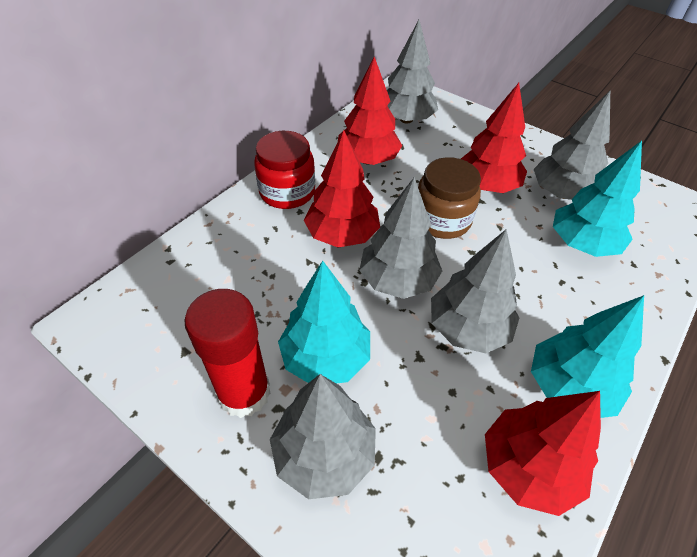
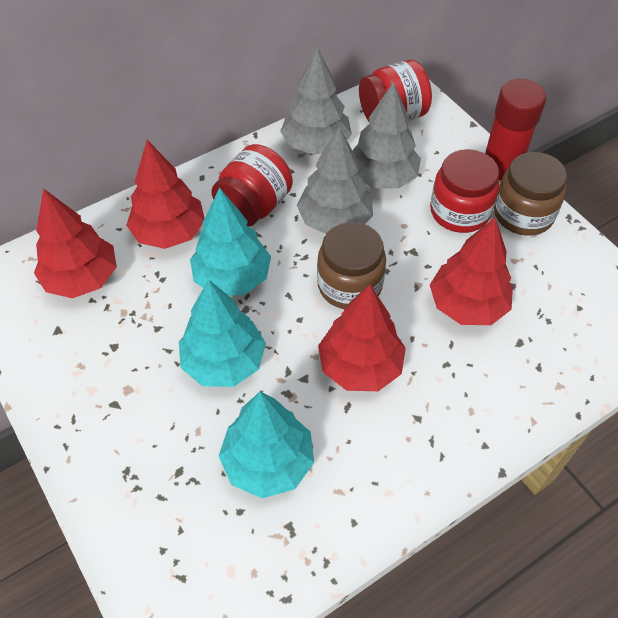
brown jar: 1 -> 2
grey tree: 5 -> 3
red jar: 1 -> 3

